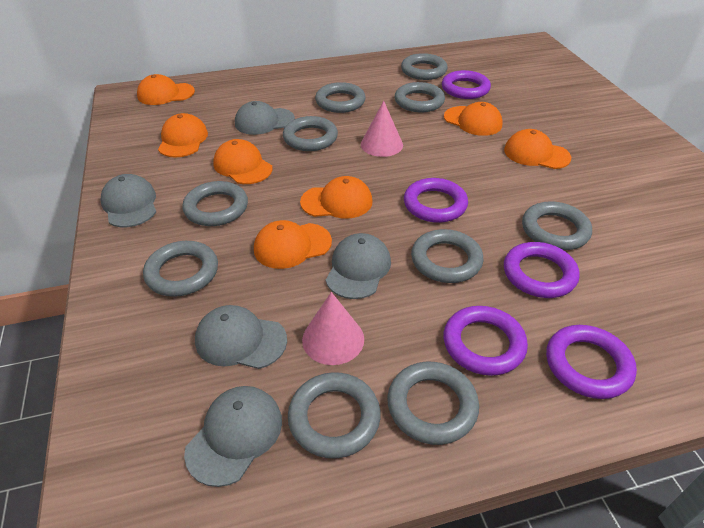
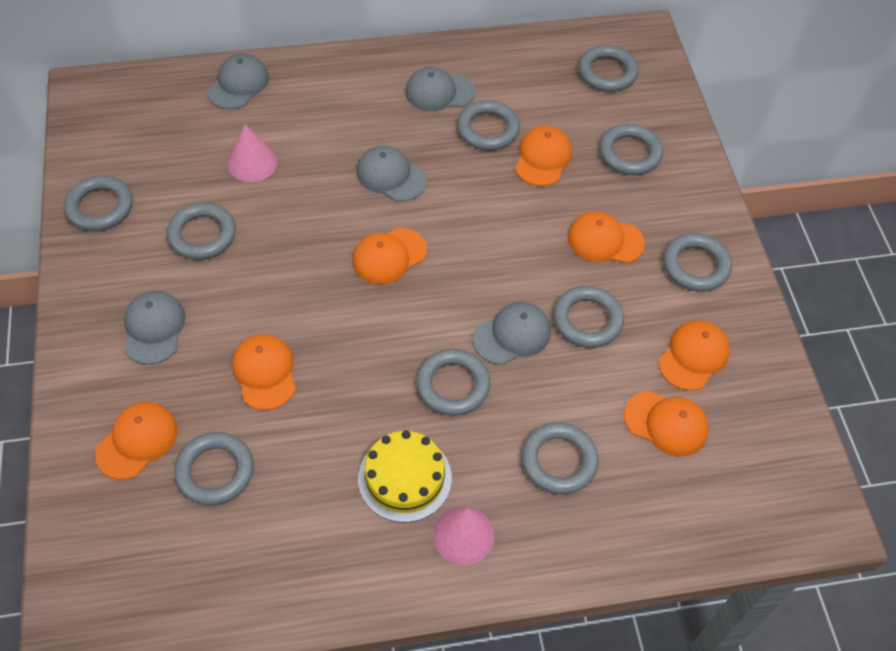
purple ring: 5 -> 0
yellow cake: 0 -> 1

